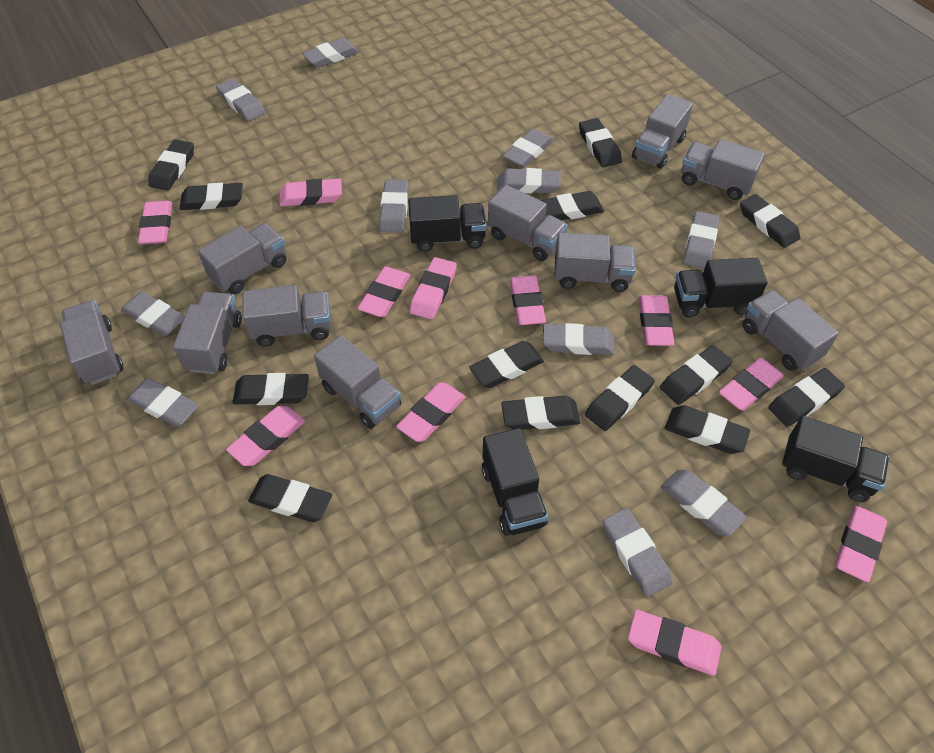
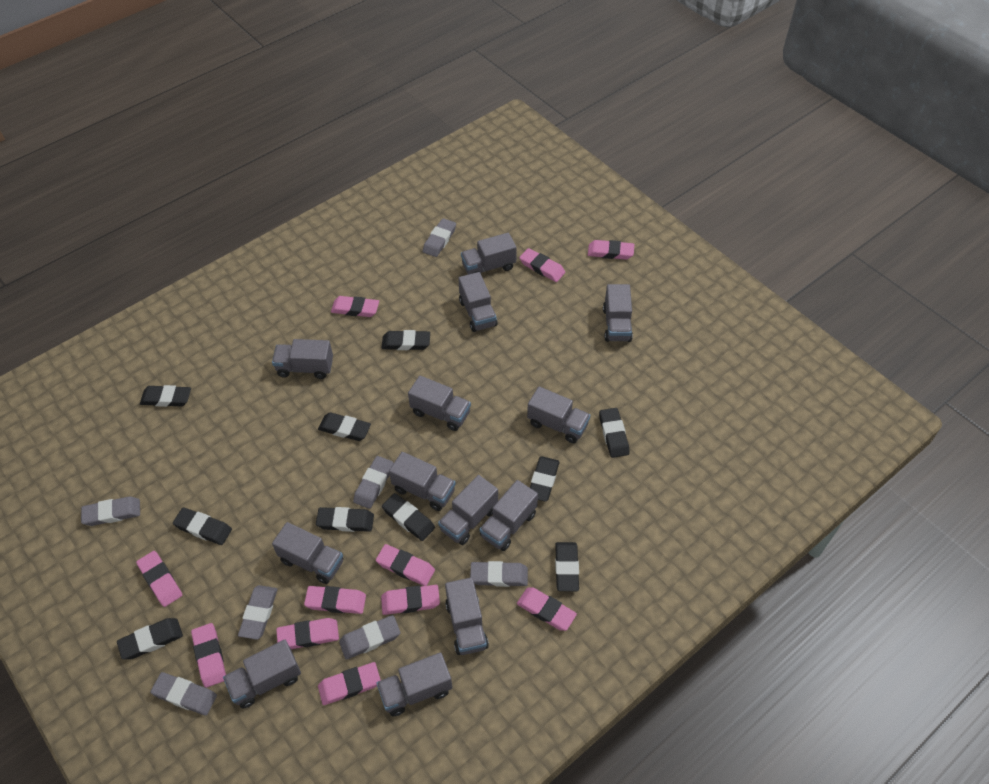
black eraser: 13 -> 10
black truck: 4 -> 0
grey eraser: 11 -> 7
grey truck: 10 -> 13

